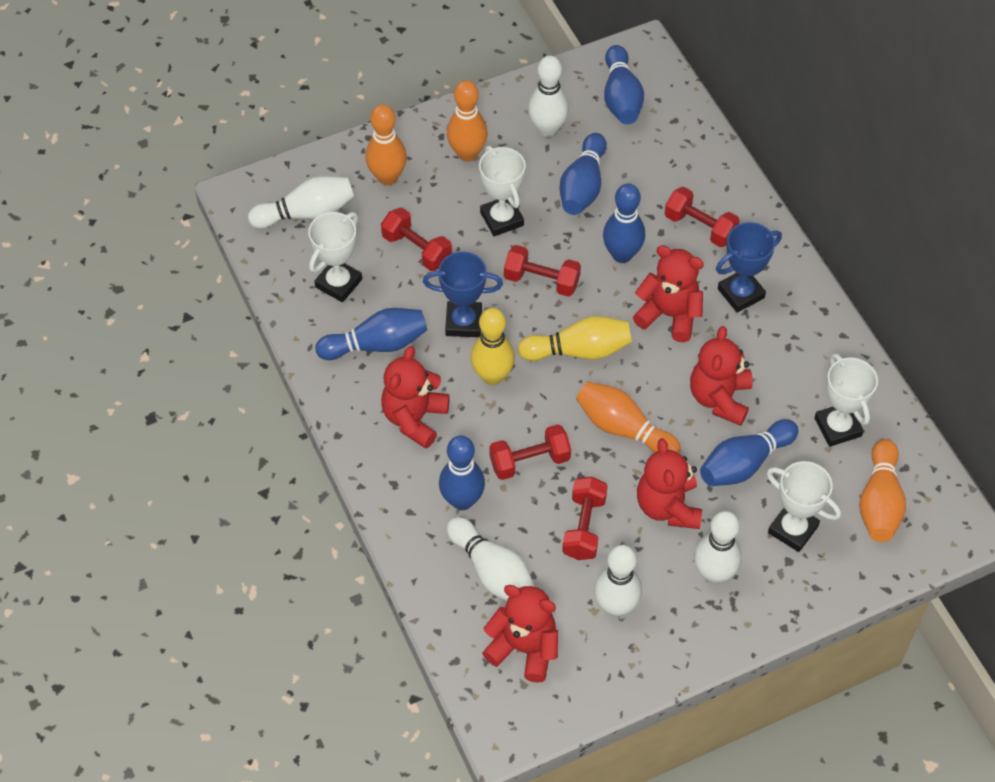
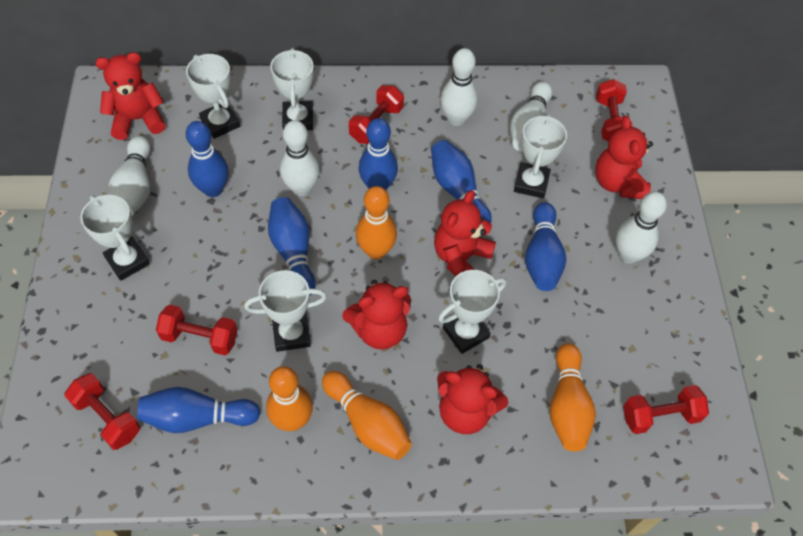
blue trophy: 2 -> 0
white trophy: 4 -> 6
yellow bowling pin: 2 -> 0

